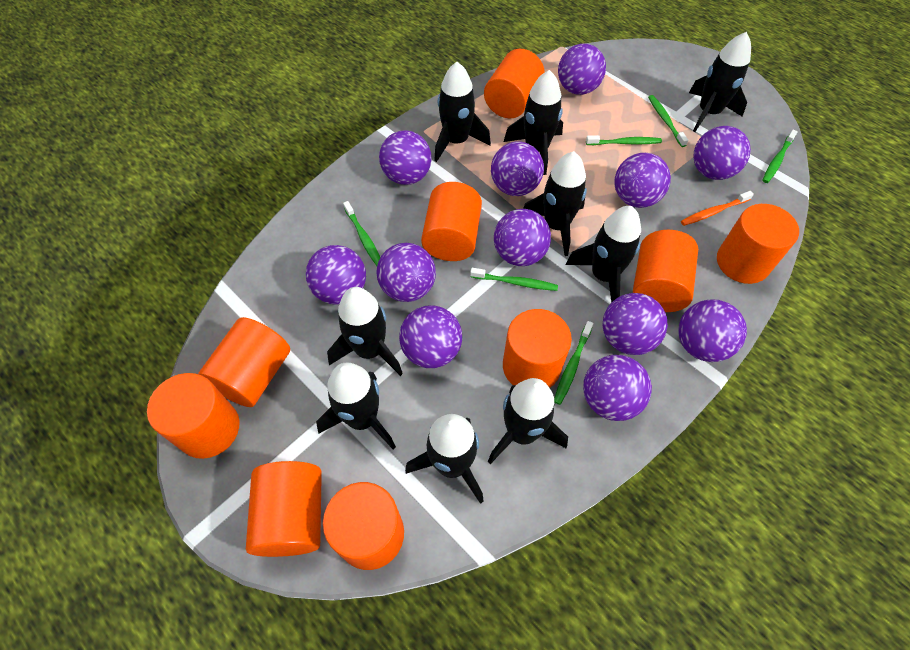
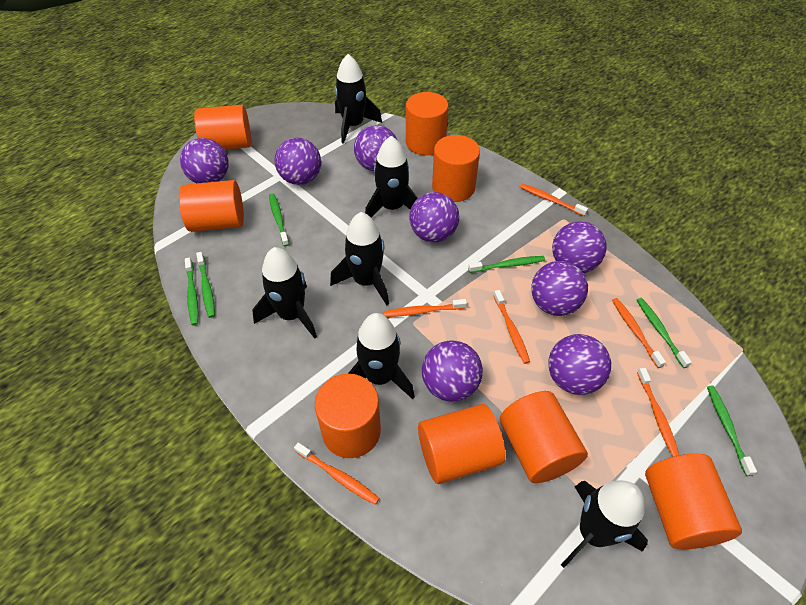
black rocket: 9 -> 6
orange cylinder: 9 -> 8
orange toothbrush: 1 -> 6
purple ball: 12 -> 8

